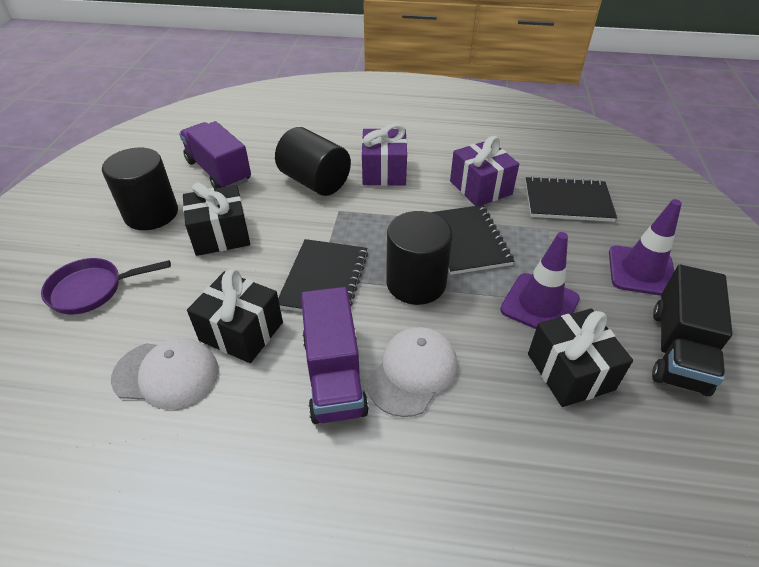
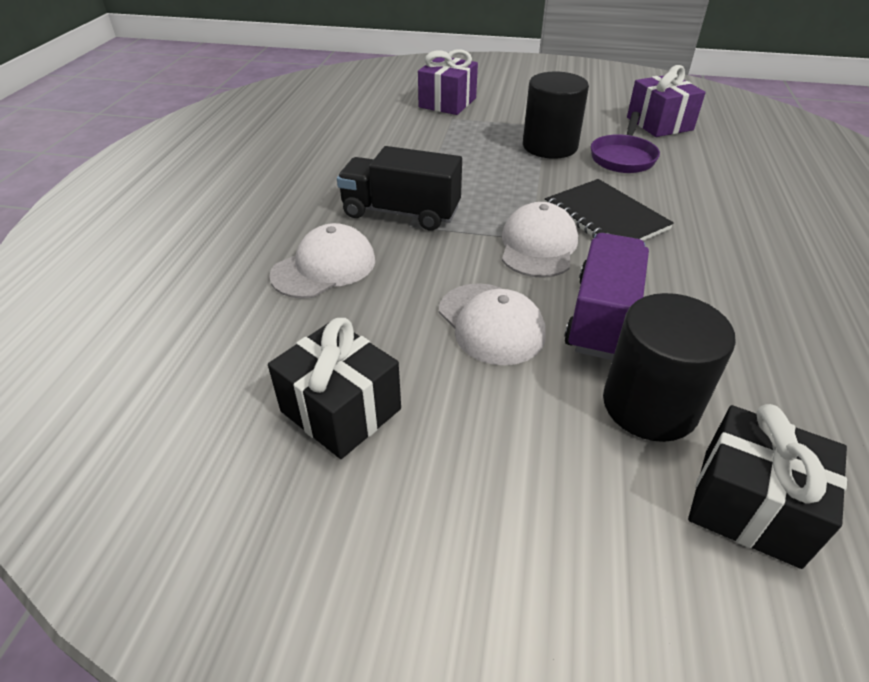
black cylinder: 3 -> 2
black gift: 3 -> 2
black notebook: 3 -> 1
purple traffic cone: 2 -> 0
purple truck: 2 -> 1
white cap: 2 -> 3

